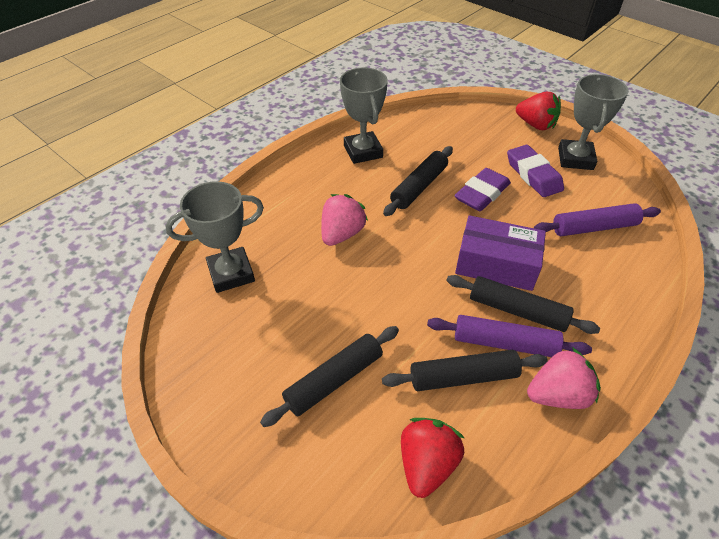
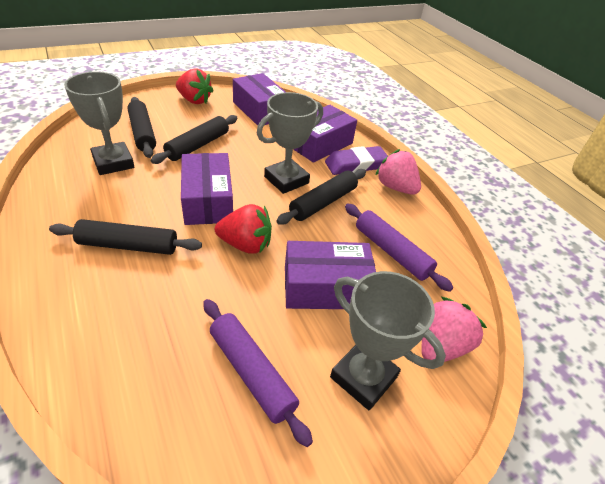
purple box: 1 -> 4
purple eraser: 2 -> 1

